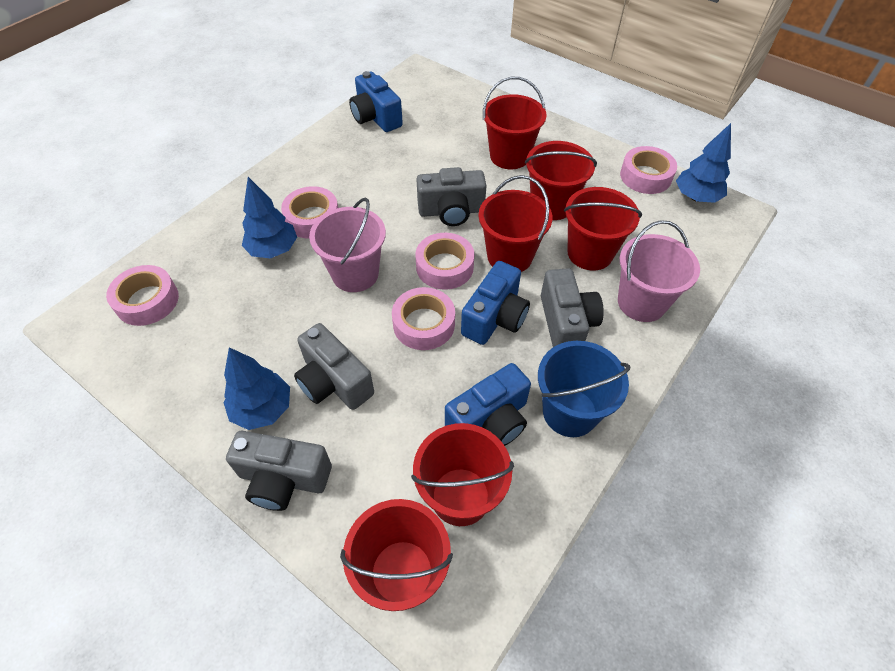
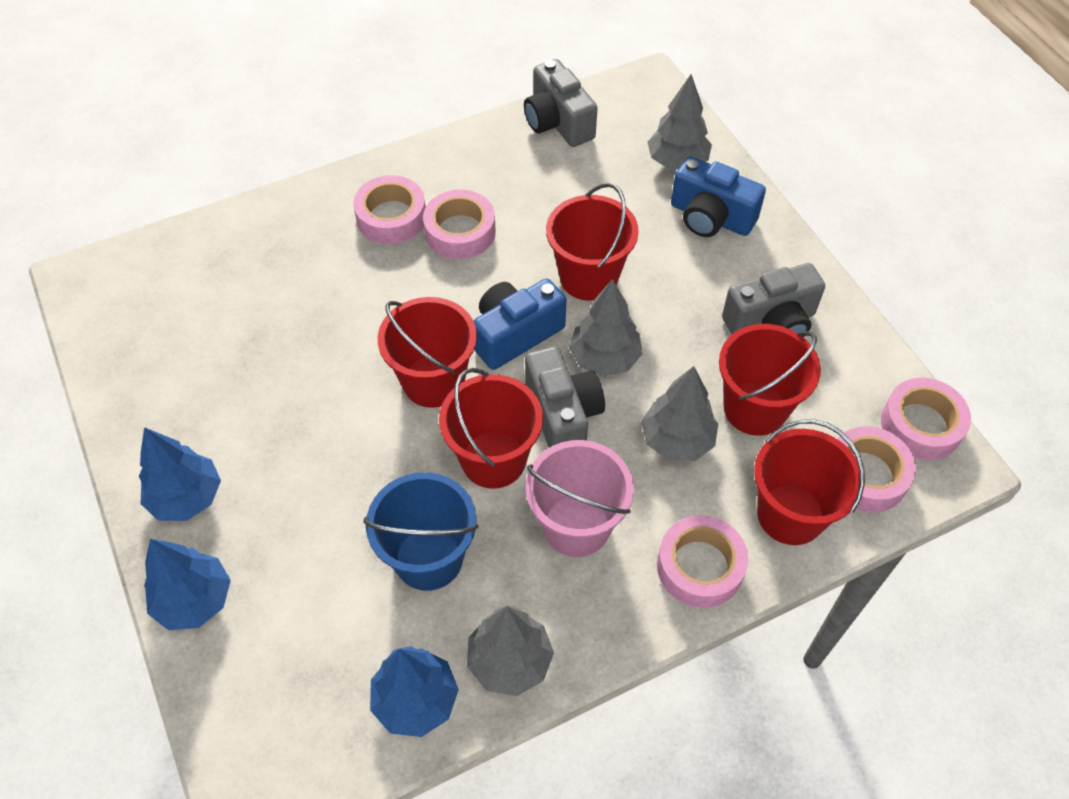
blue camera: 3 -> 2
grey camera: 4 -> 3
grey tree: 0 -> 4
pink bucket: 2 -> 1
red bucket: 6 -> 5

